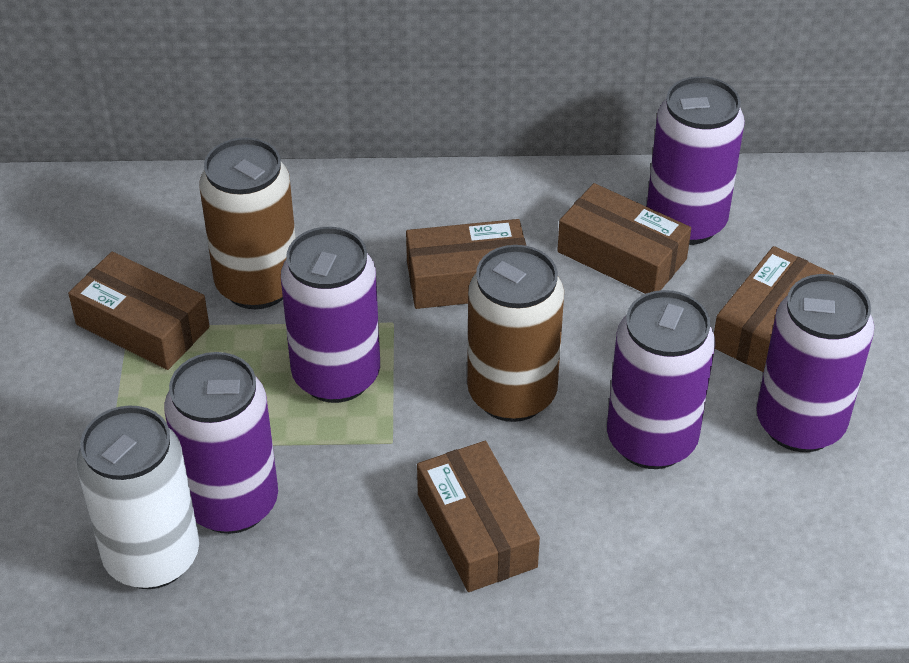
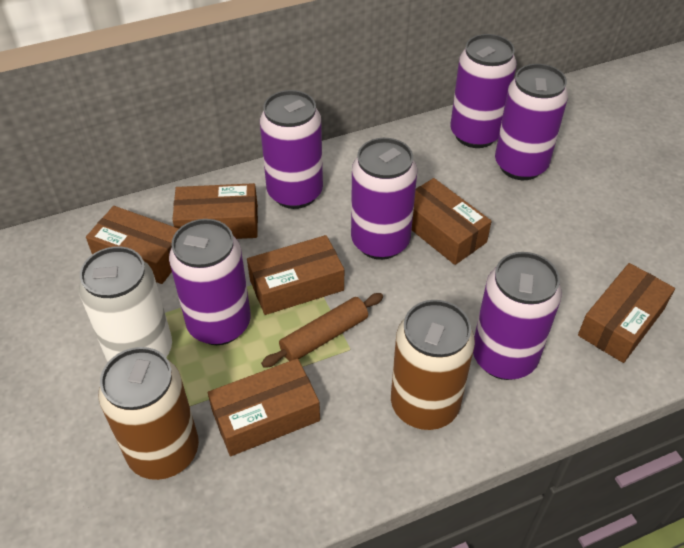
brown box: 5 -> 6
brown rolling pin: 0 -> 1
purple can: 5 -> 6

